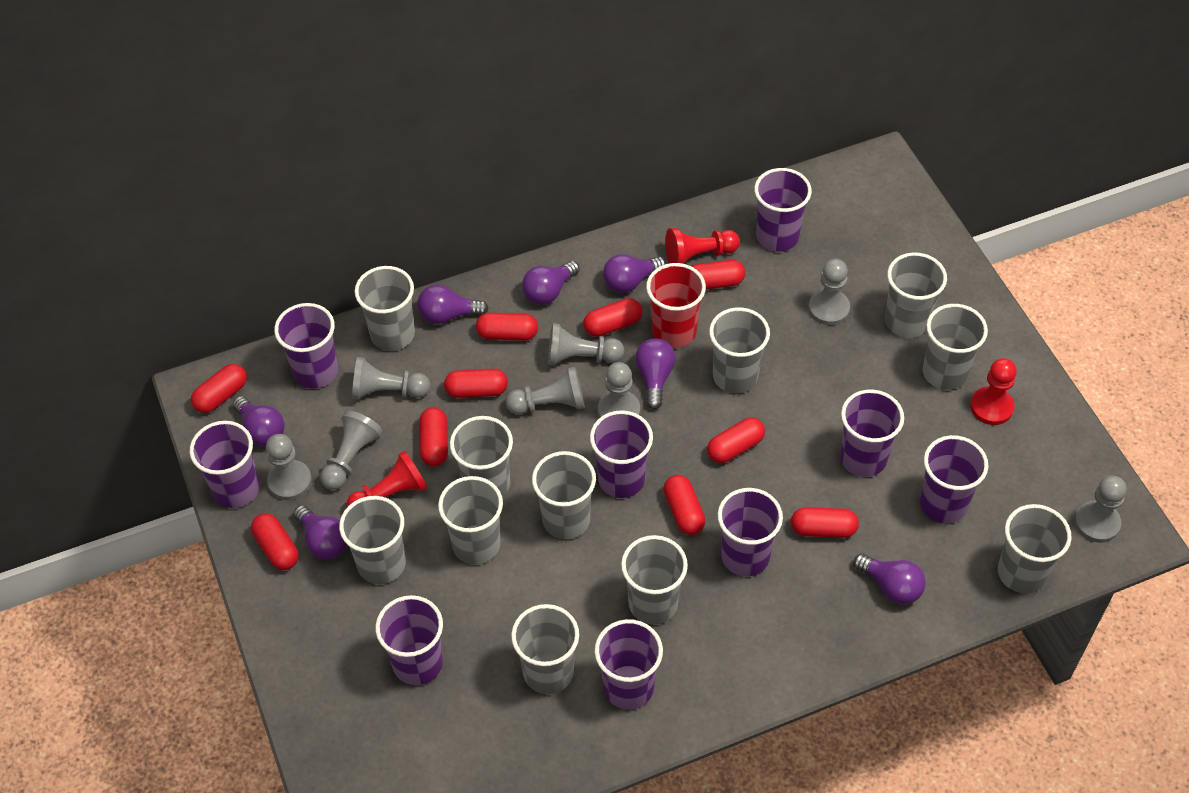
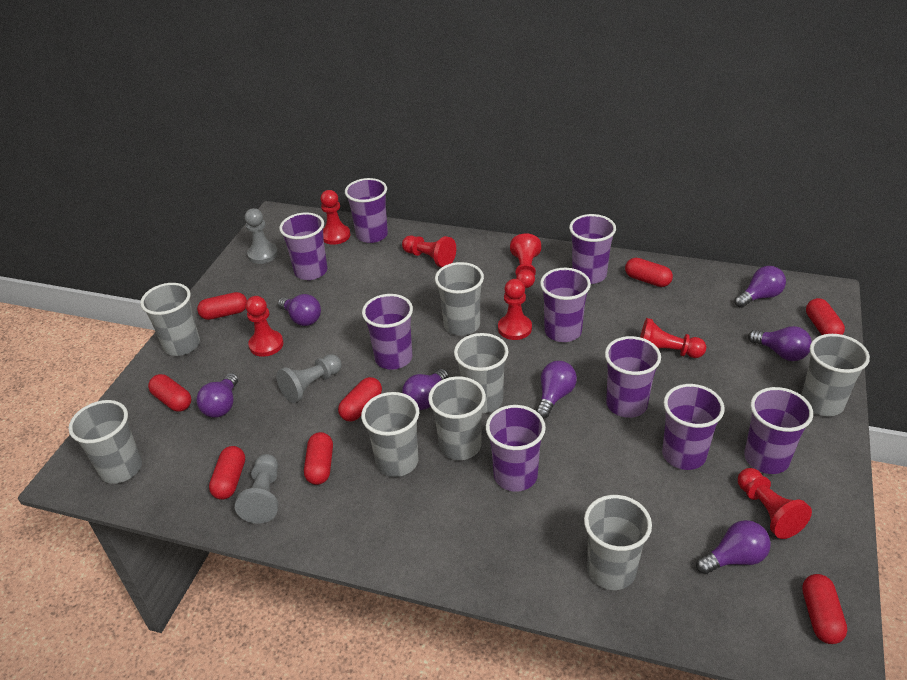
grey cup: 11 -> 8
grey pawn: 8 -> 3
red capsule: 10 -> 8
red cup: 1 -> 0
red pawn: 3 -> 7

